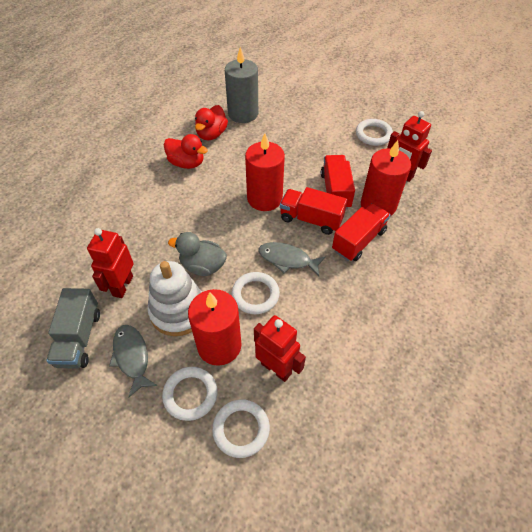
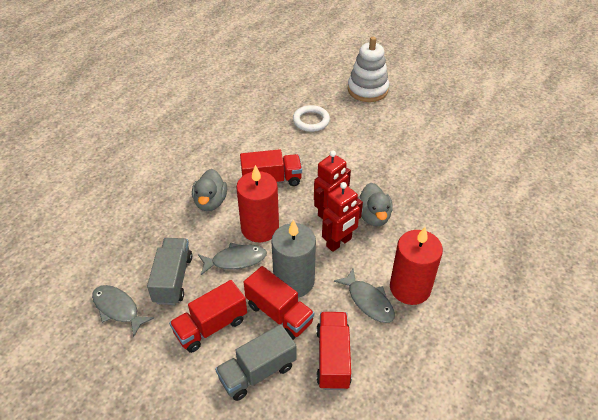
grey duck: 1 -> 2
grey fish: 2 -> 3
grey truck: 1 -> 2
red candle: 3 -> 2
red duck: 2 -> 0
red robot: 3 -> 2
red truck: 3 -> 4
white ring: 4 -> 1

